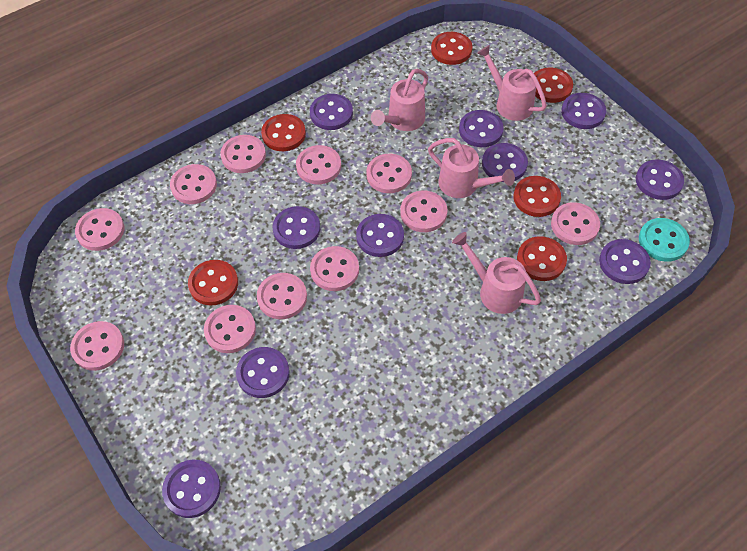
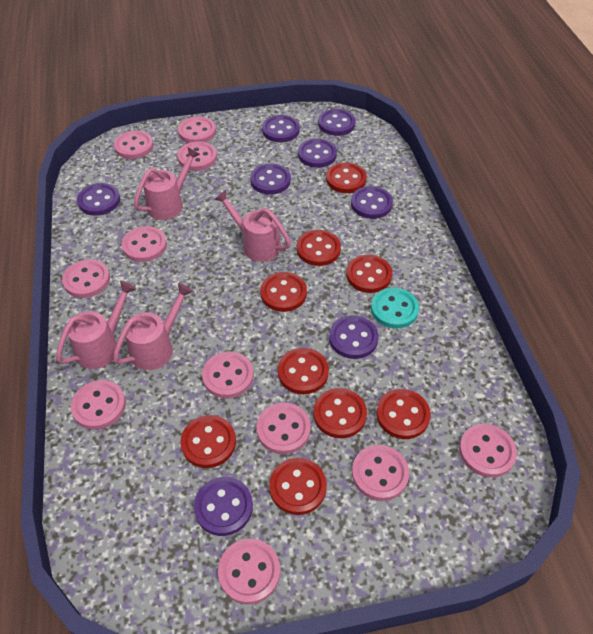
purple button: 10 -> 8
red button: 6 -> 9

